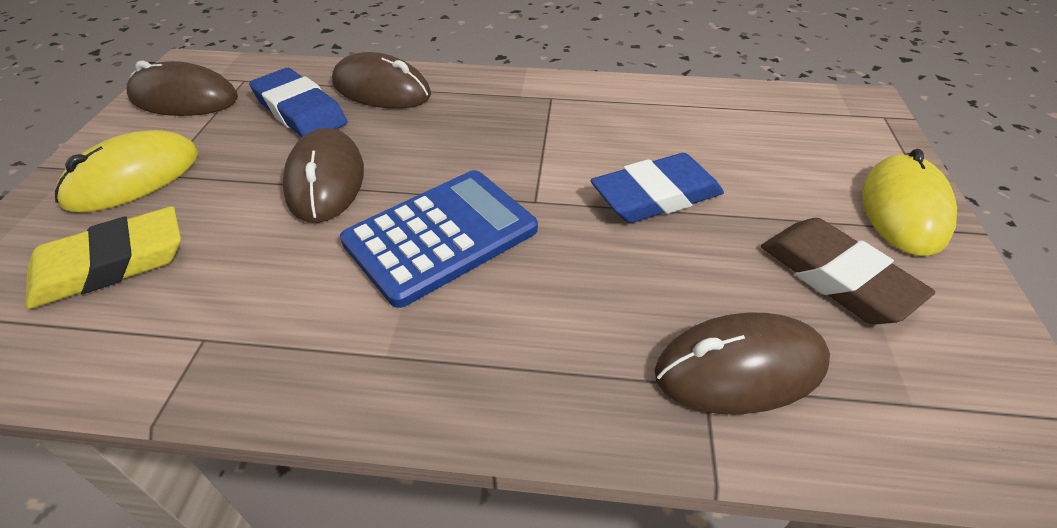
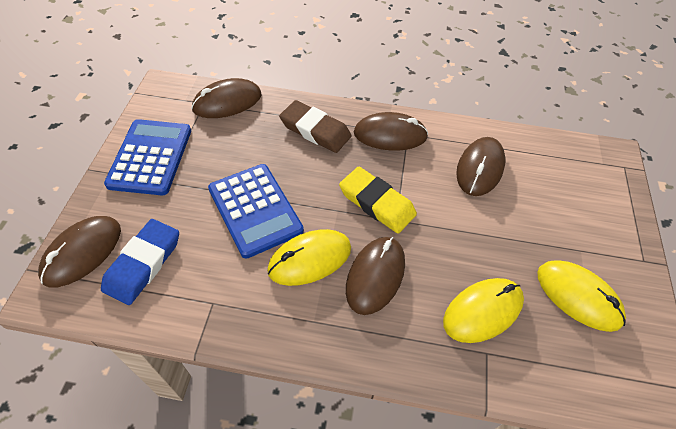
blue calculator: 1 -> 2
blue eraser: 2 -> 1
brown mouse: 4 -> 5
yellow mouse: 2 -> 3

